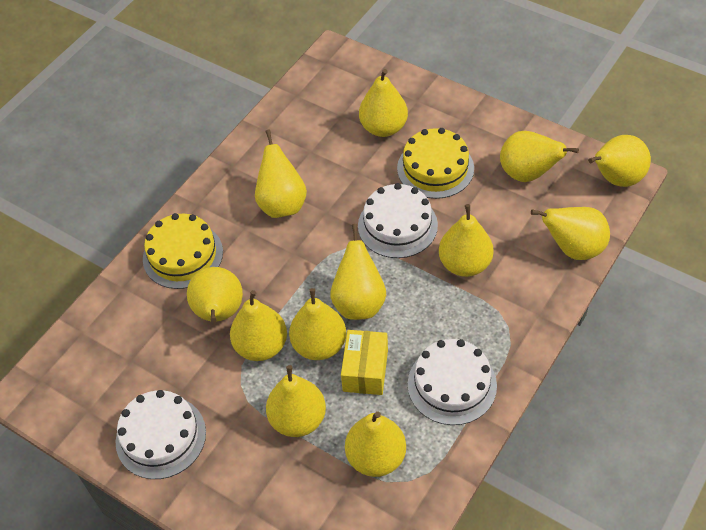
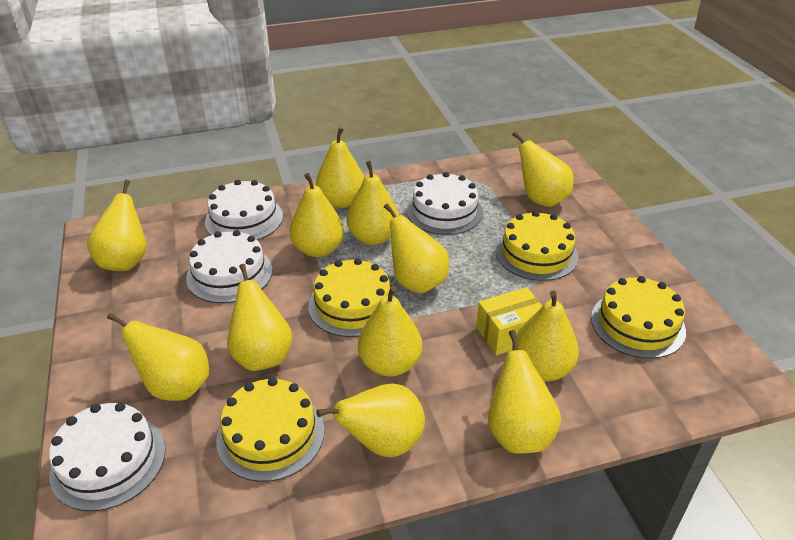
white cake: 3 -> 4
yellow cake: 2 -> 4

